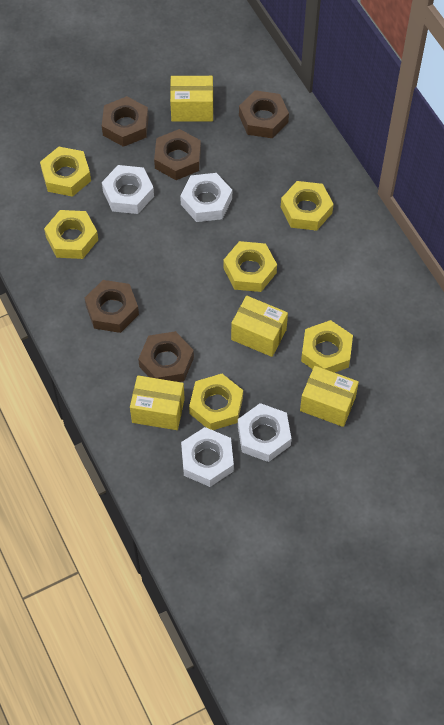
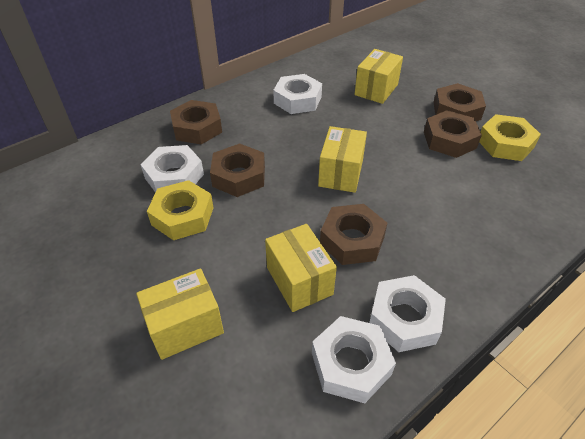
yellow nut: 6 -> 2

